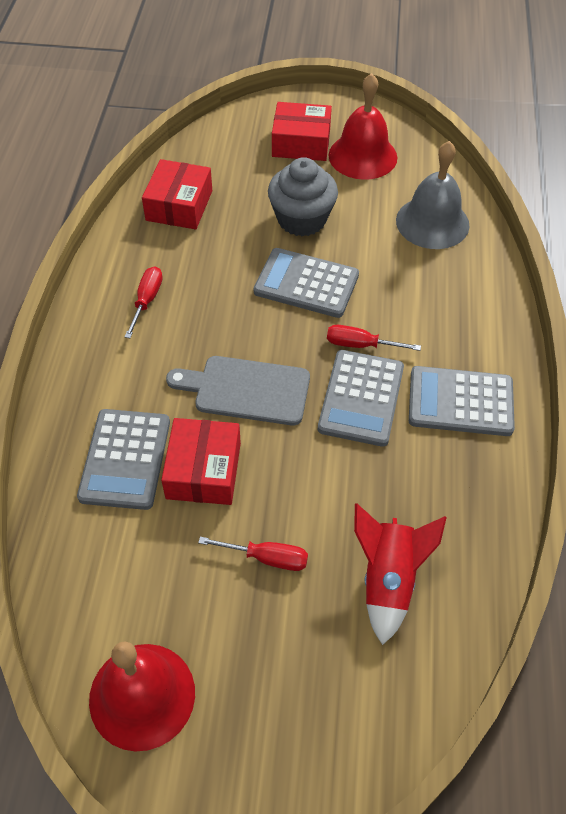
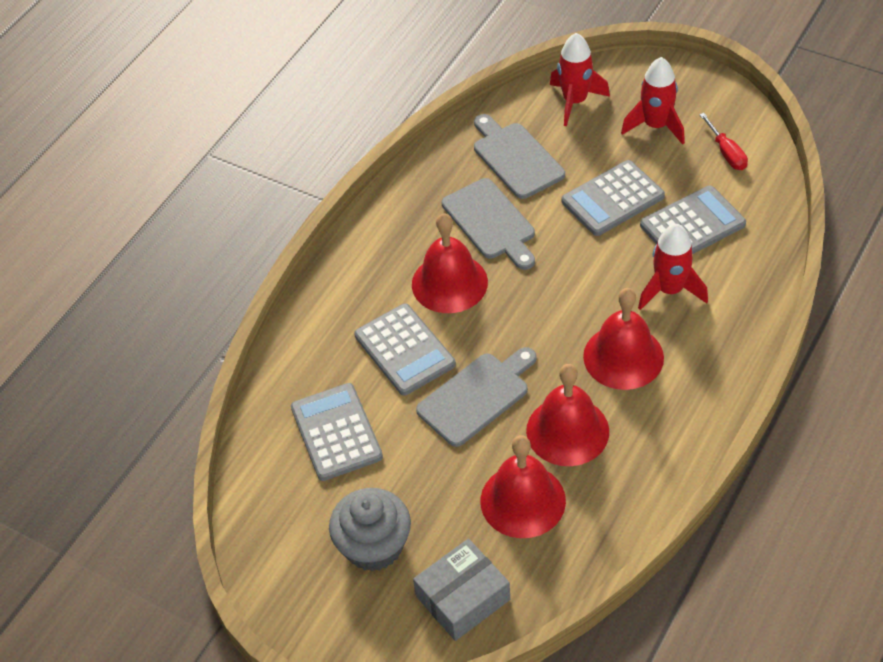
grey bell: 1 -> 0
grey box: 0 -> 1
grey cutting board: 1 -> 3
red bell: 2 -> 4
red box: 3 -> 0
red rocket: 1 -> 3
red screwdriver: 3 -> 1

